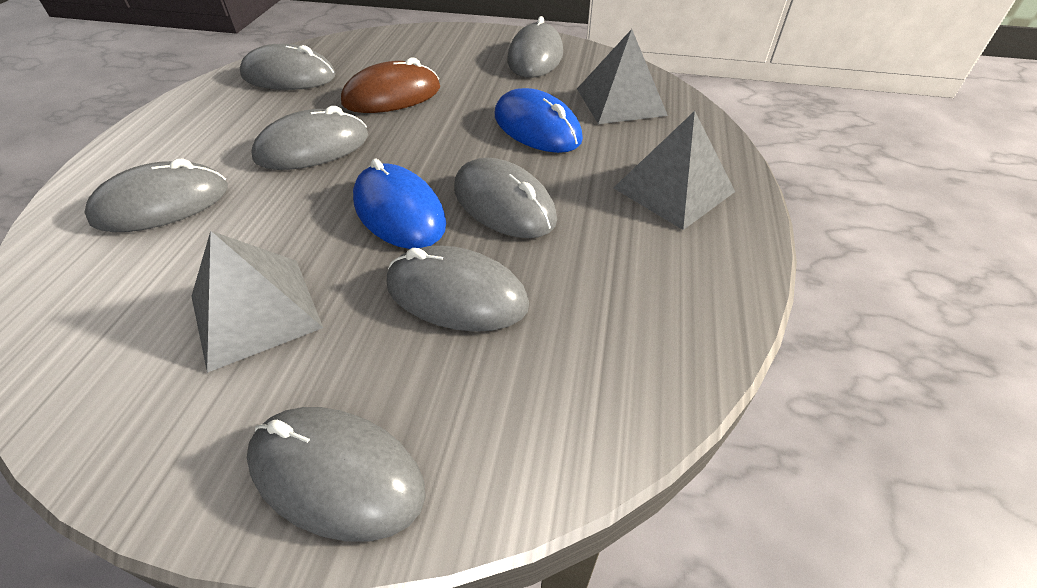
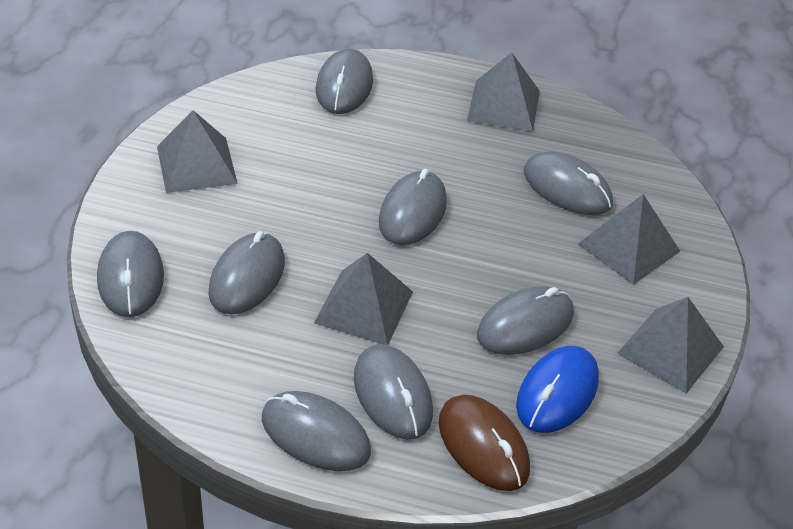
blue mouse: 2 -> 1
grey mouse: 7 -> 8
grey pyramid: 3 -> 5

